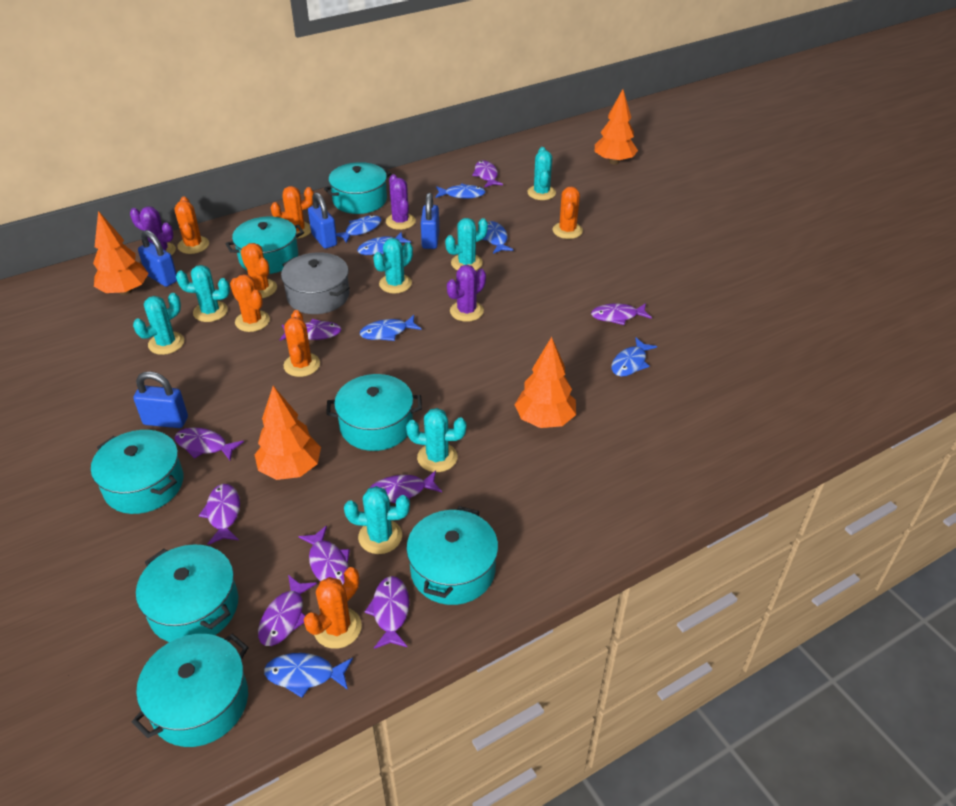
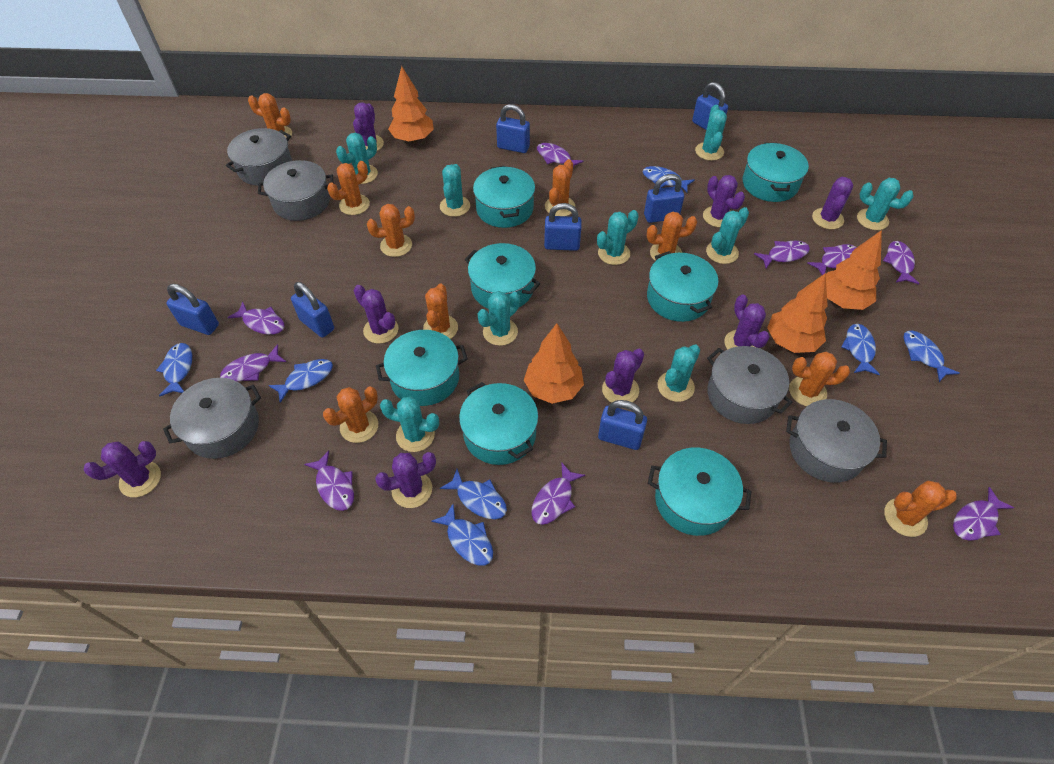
blue padlock: 4 -> 7
grey pot: 1 -> 5
orange cactus: 7 -> 9
purple cactus: 3 -> 8
turquoise cactus: 7 -> 9

